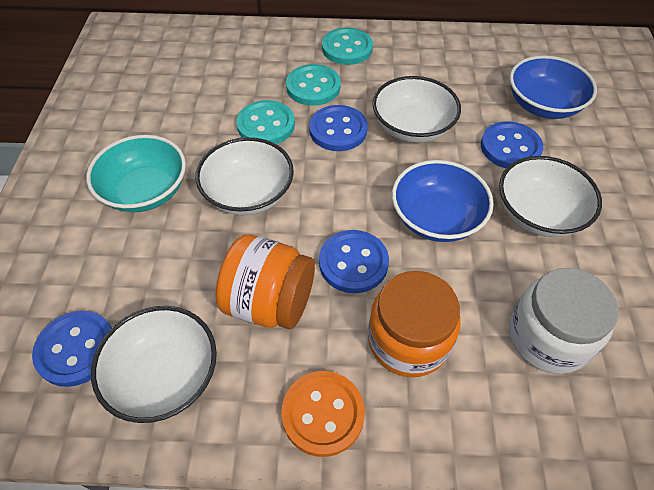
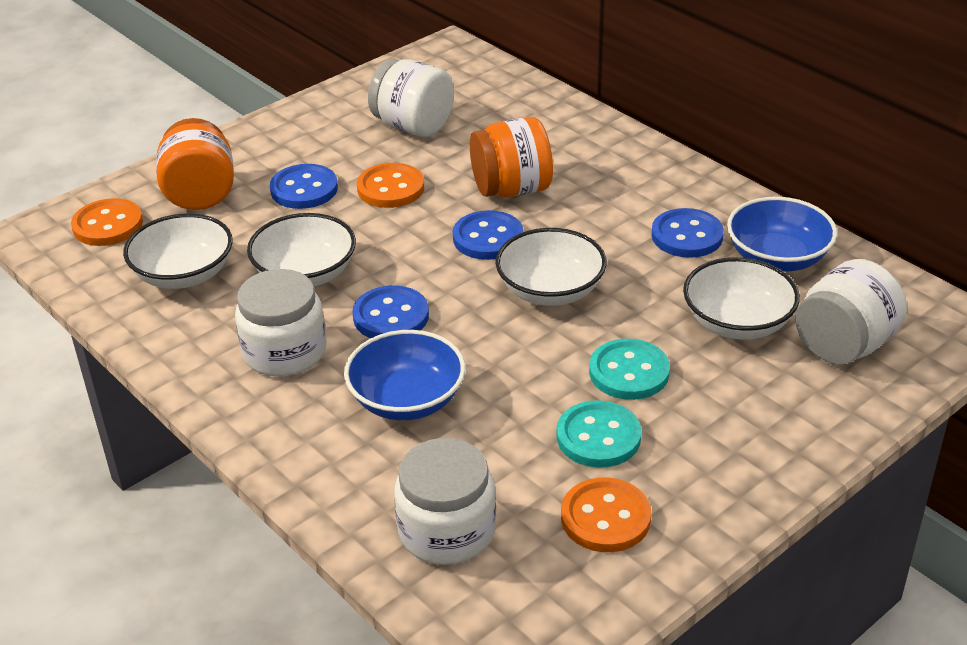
orange button: 1 -> 3
turquoise bowl: 1 -> 0
turquoise button: 3 -> 2
white jar: 1 -> 4

